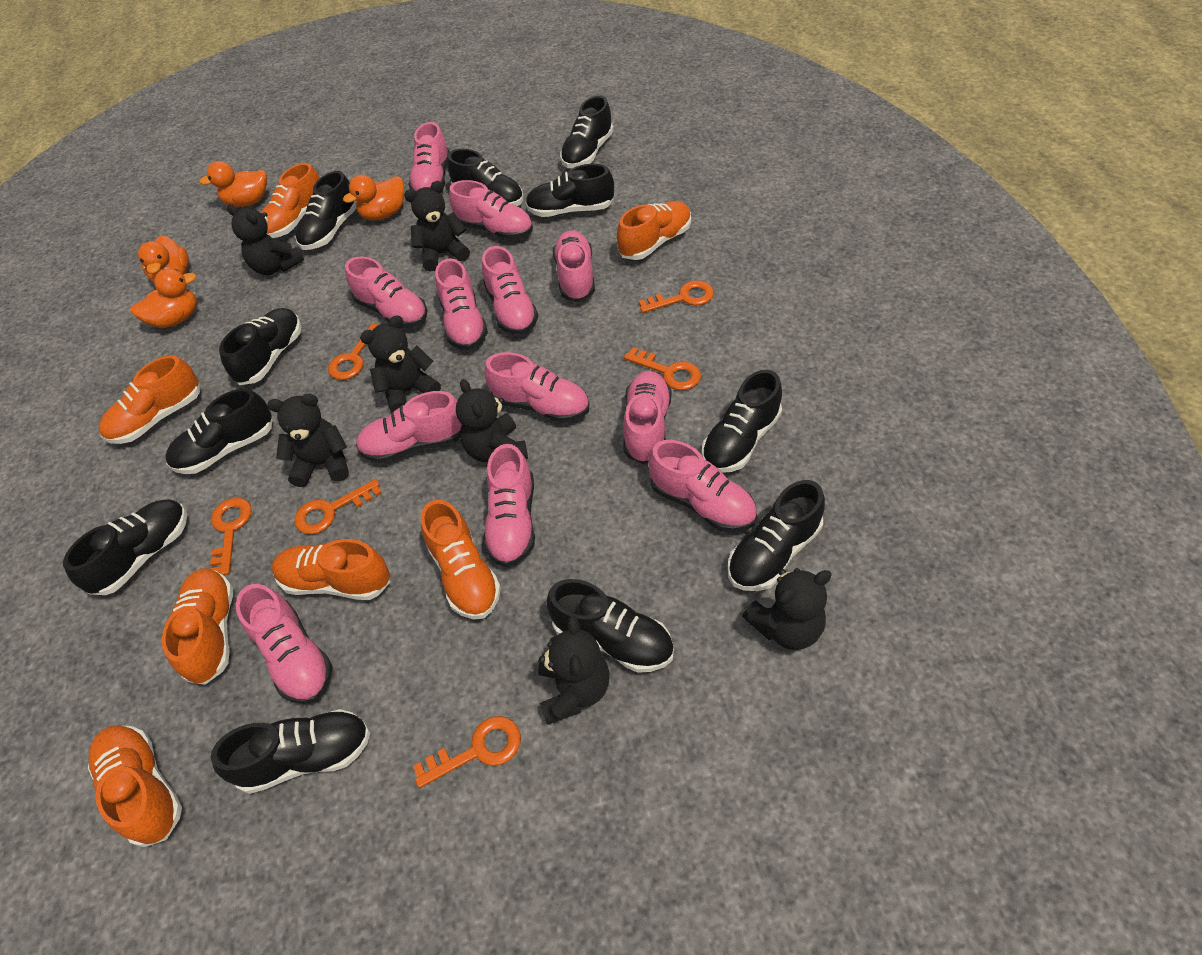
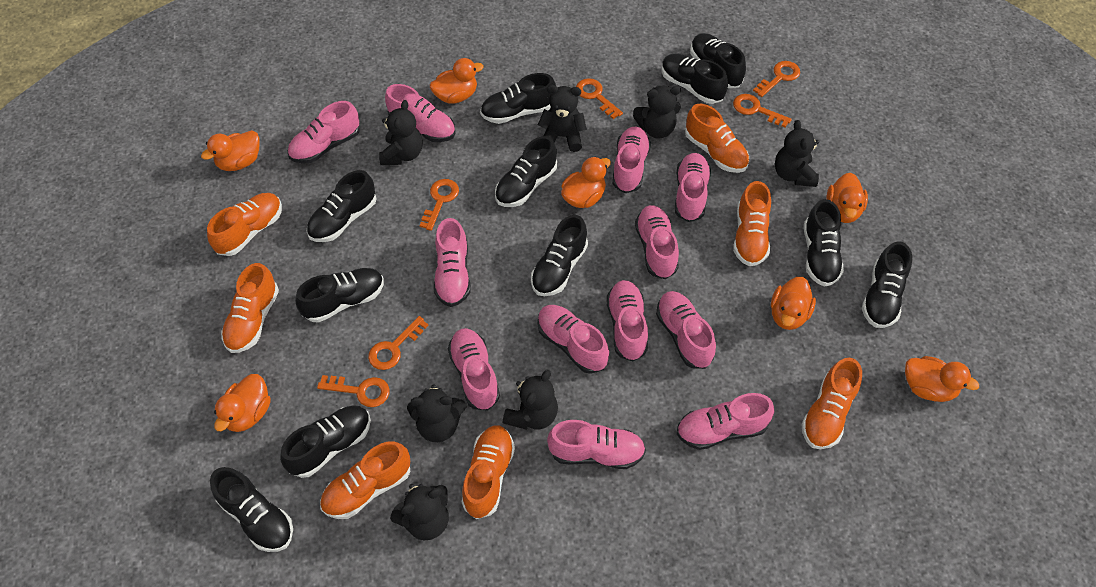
orange duck: 4 -> 7

